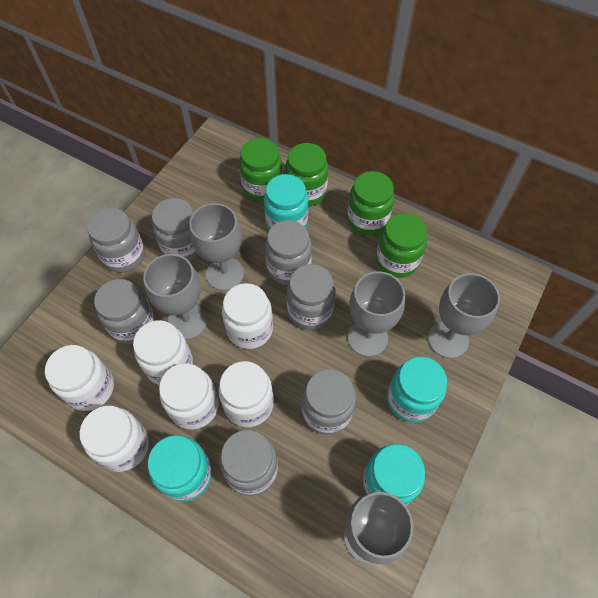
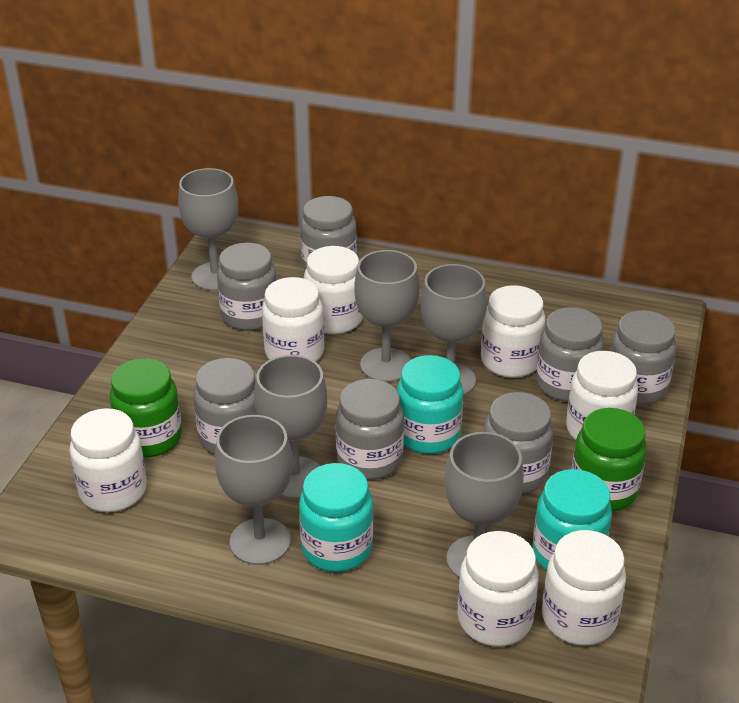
green jar: 4 -> 2
grey goblet: 5 -> 6
turquoise jar: 4 -> 3
white jar: 6 -> 7

